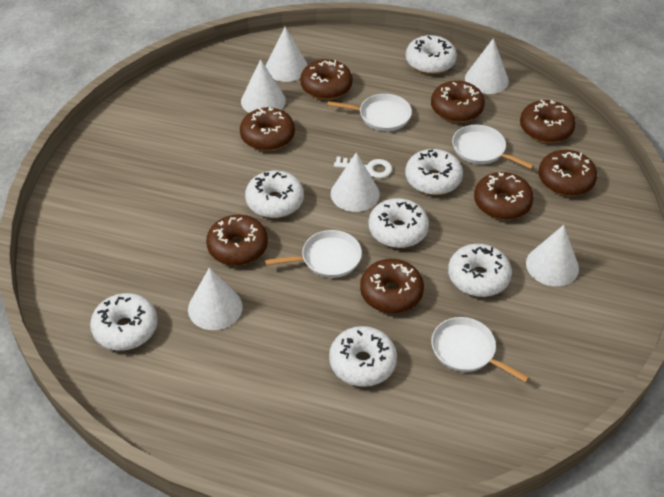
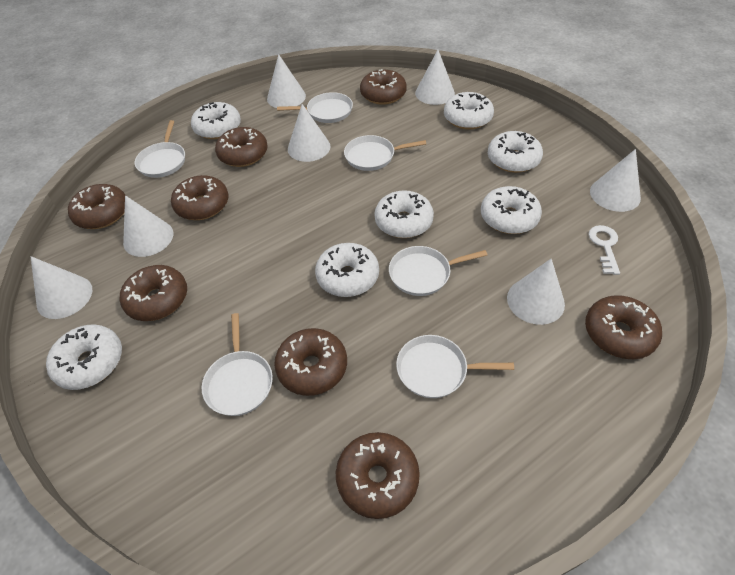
white cone: 6 -> 7
white pan: 4 -> 6

